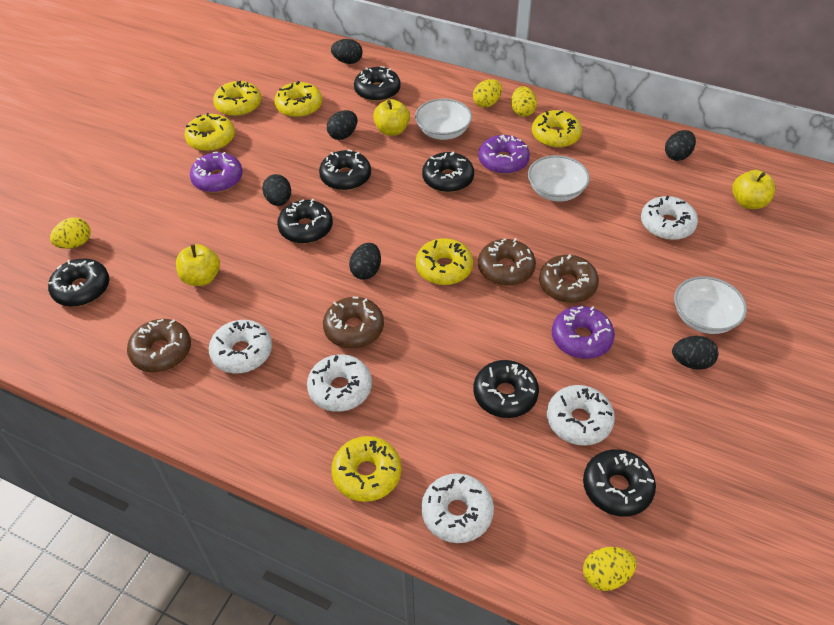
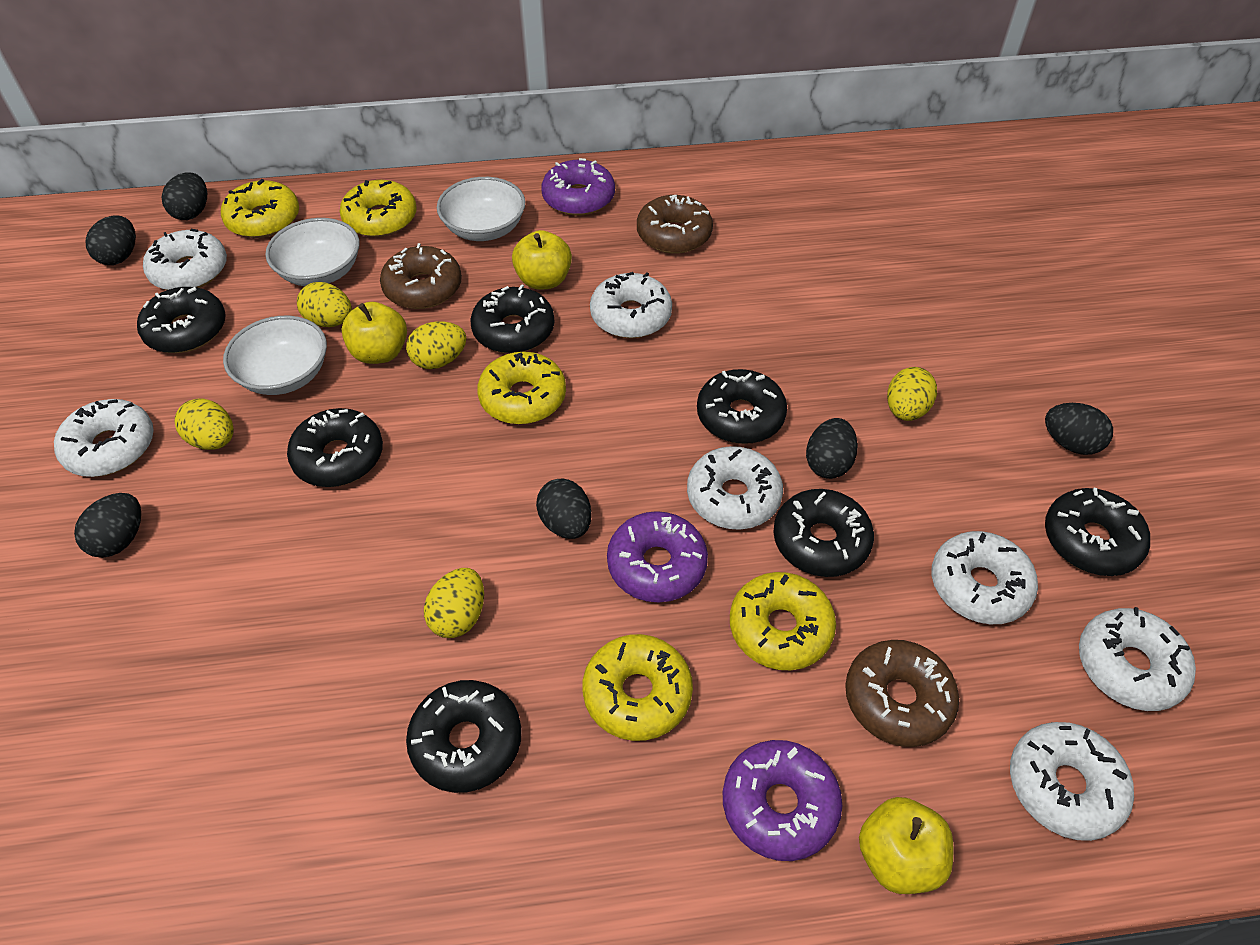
brown donut: 4 -> 3
white donut: 5 -> 7
yellow donut: 6 -> 5
yellow egg: 4 -> 5

